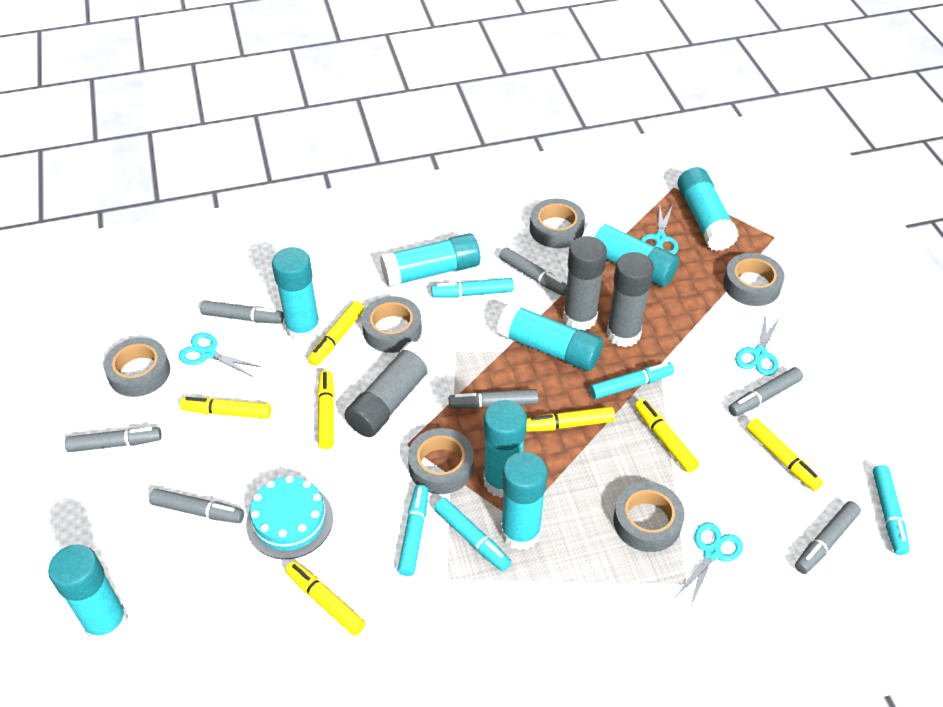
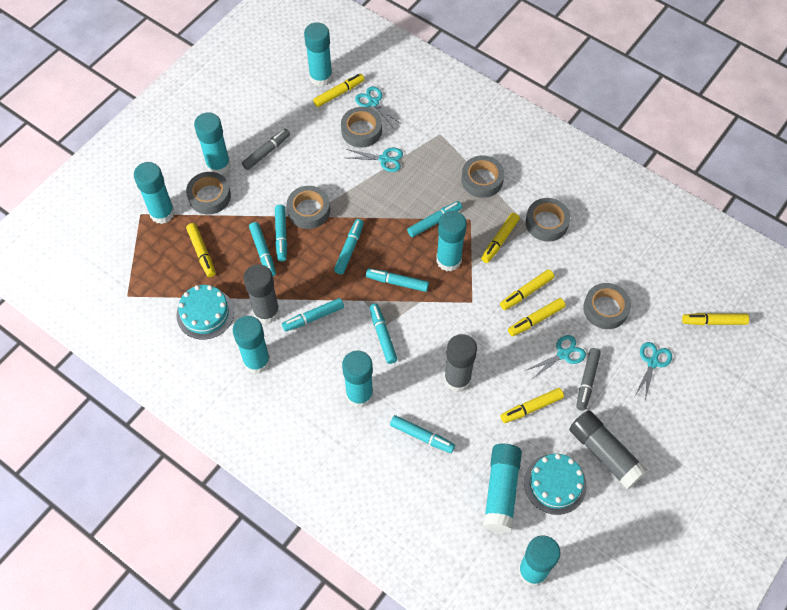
grey marker: 7 -> 2
turquoise cake: 1 -> 2
turquoise marker: 5 -> 8

